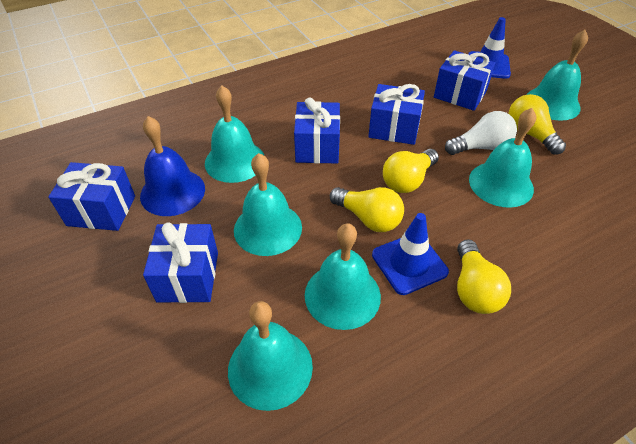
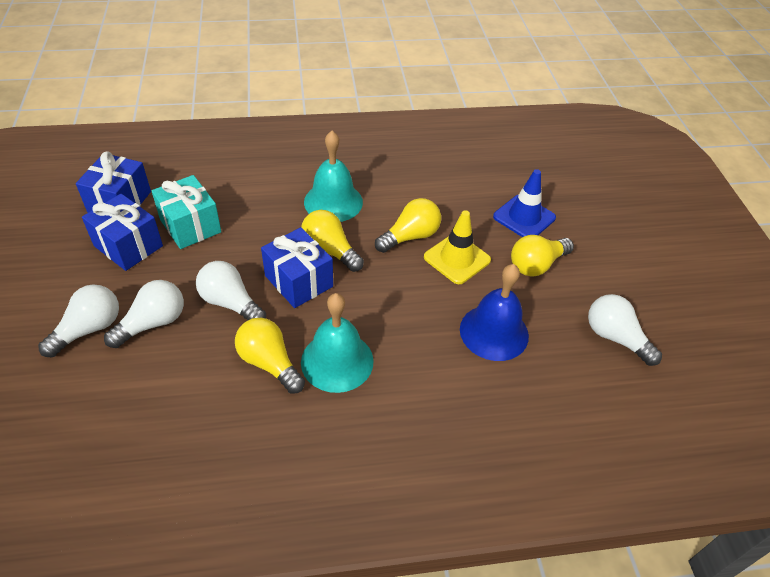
blue gift: 5 -> 3
blue traffic cone: 2 -> 1
turquoise bell: 6 -> 2
turquoise gift: 0 -> 1
white light bulb: 1 -> 4
yellow traffic cone: 0 -> 1

